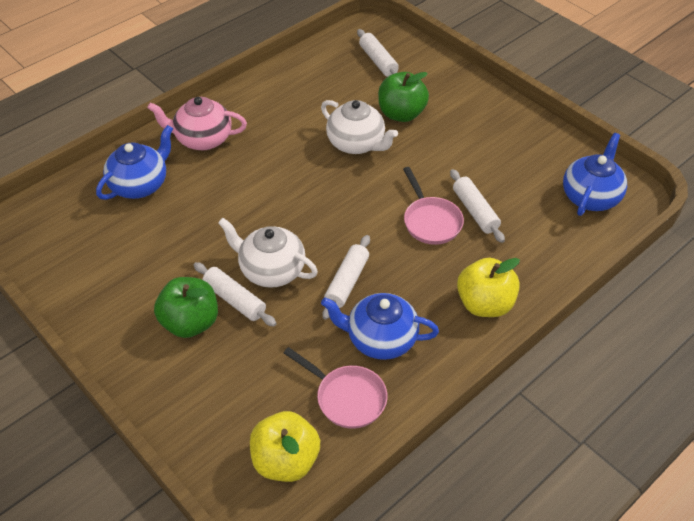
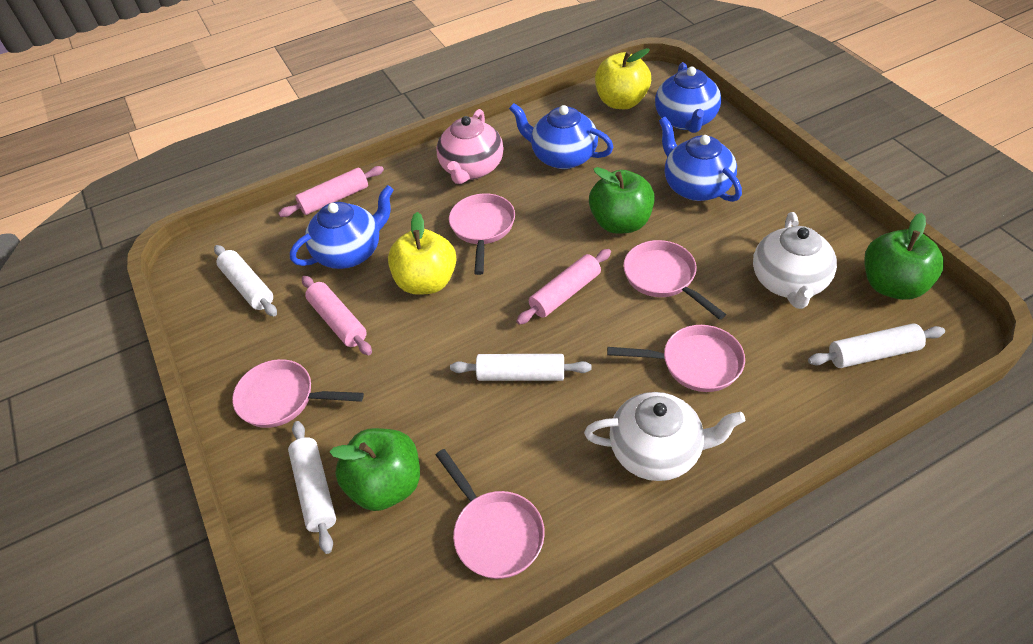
blue teapot: 3 -> 4
green apple: 2 -> 3
pink pan: 2 -> 5
pink rolling pin: 0 -> 3

